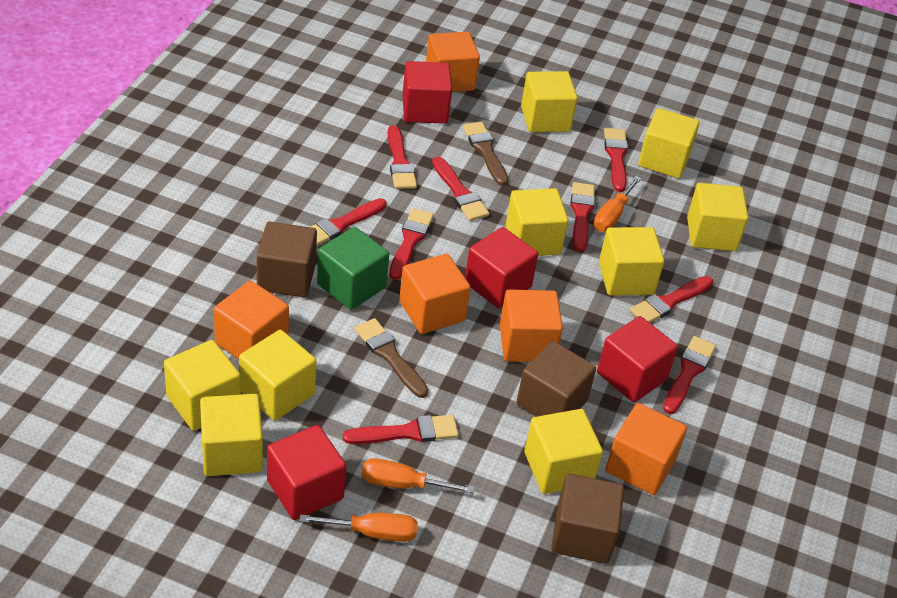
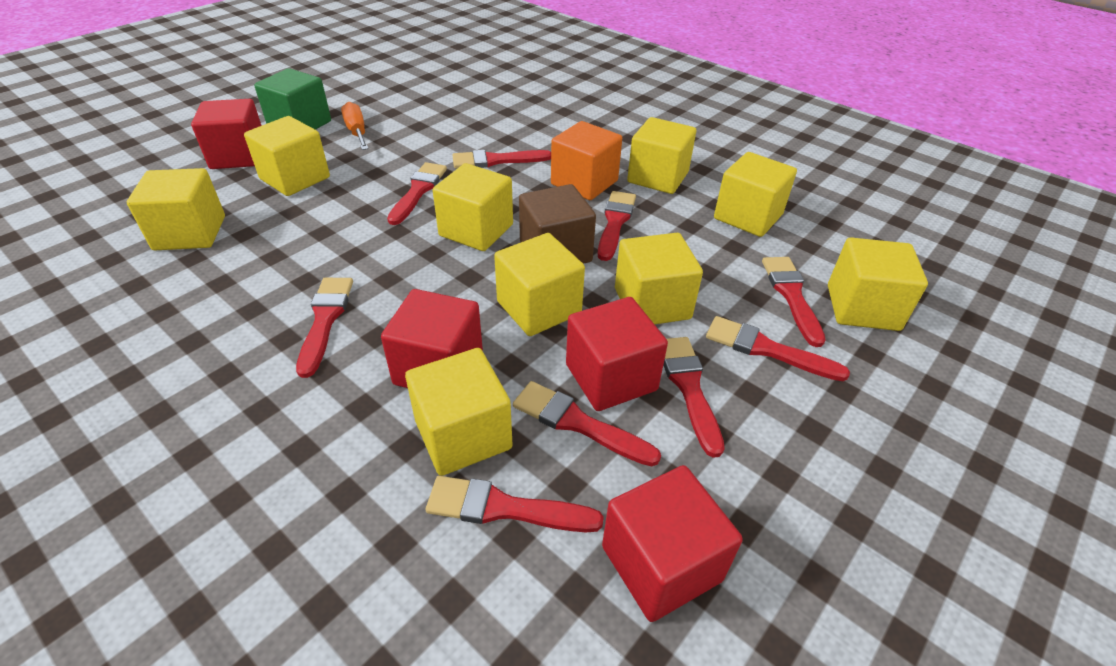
brown brush: 2 -> 0
brown cube: 3 -> 1
orange cube: 5 -> 1
orange screwdriver: 3 -> 1

